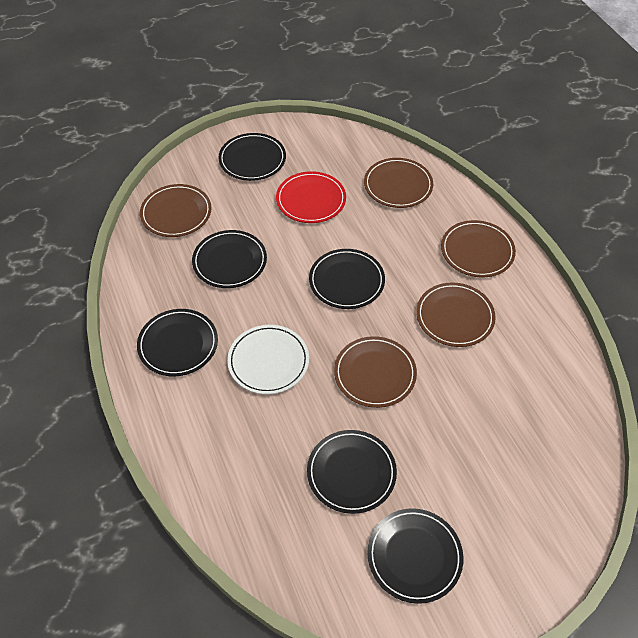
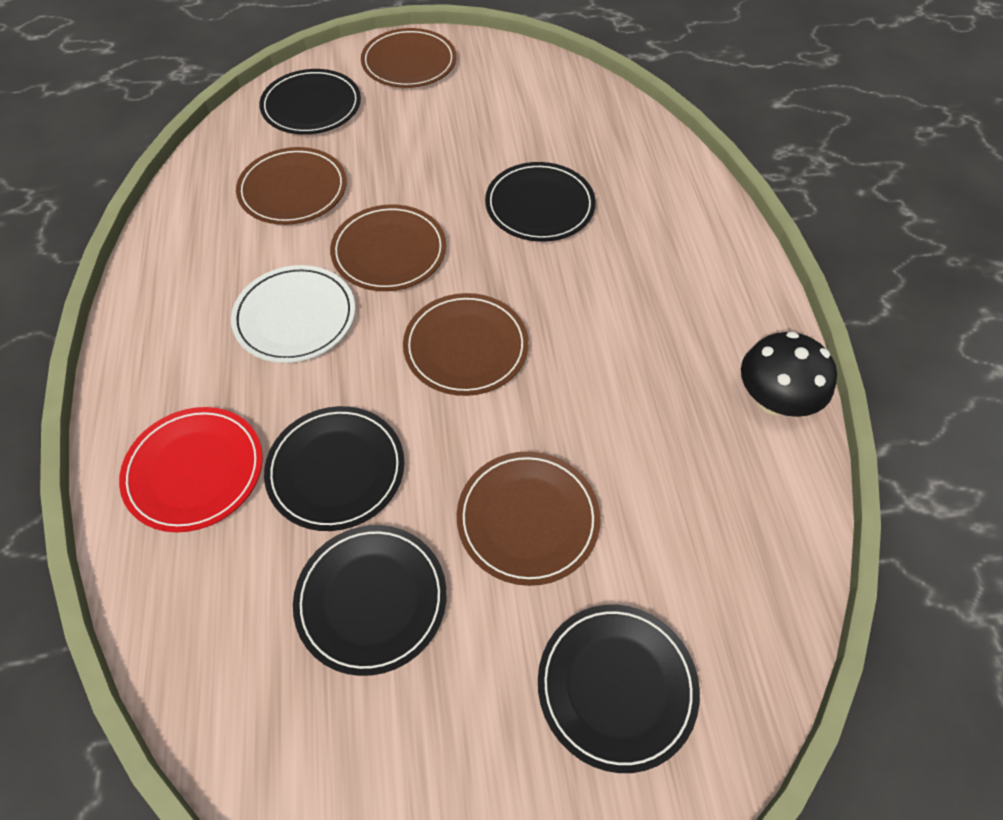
black mushroom: 0 -> 1
black plate: 6 -> 5

